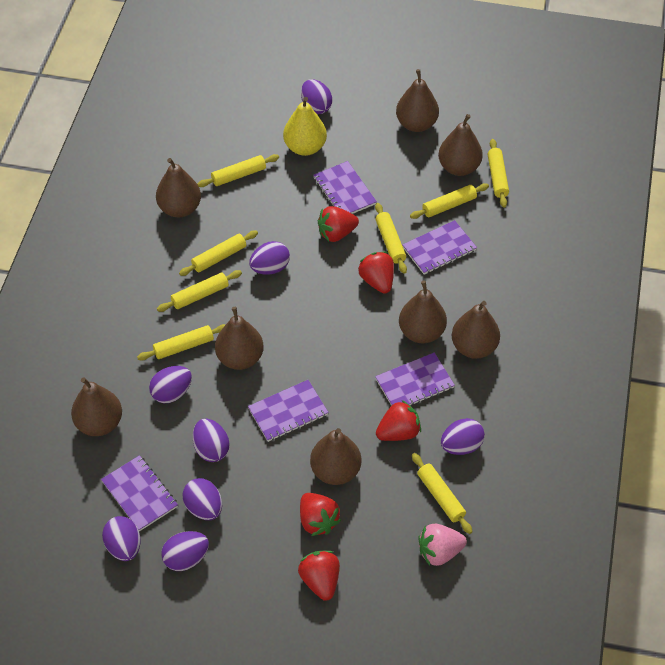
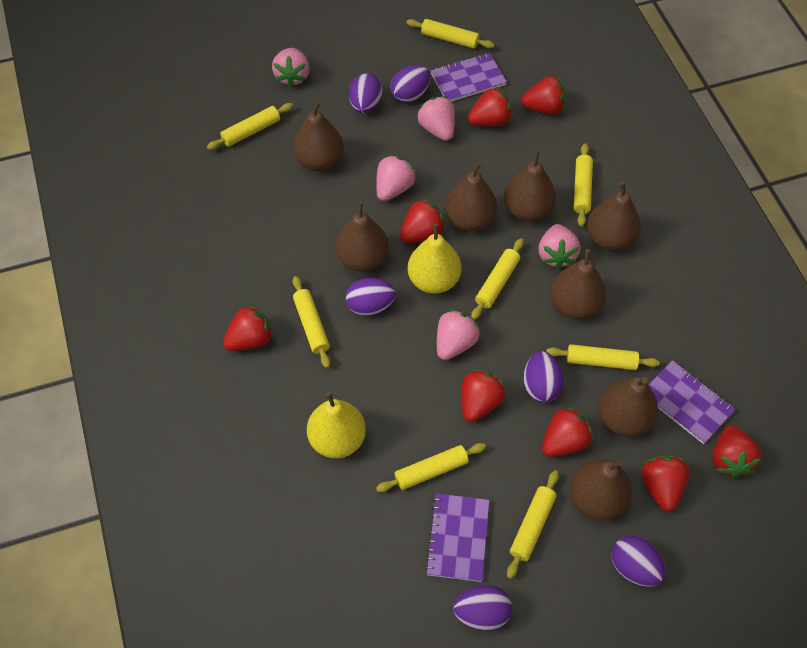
pink strawberry: 1 -> 5
purple egg: 8 -> 6
purple notebook: 5 -> 3
red strawberry: 5 -> 8
yellow pear: 1 -> 2

